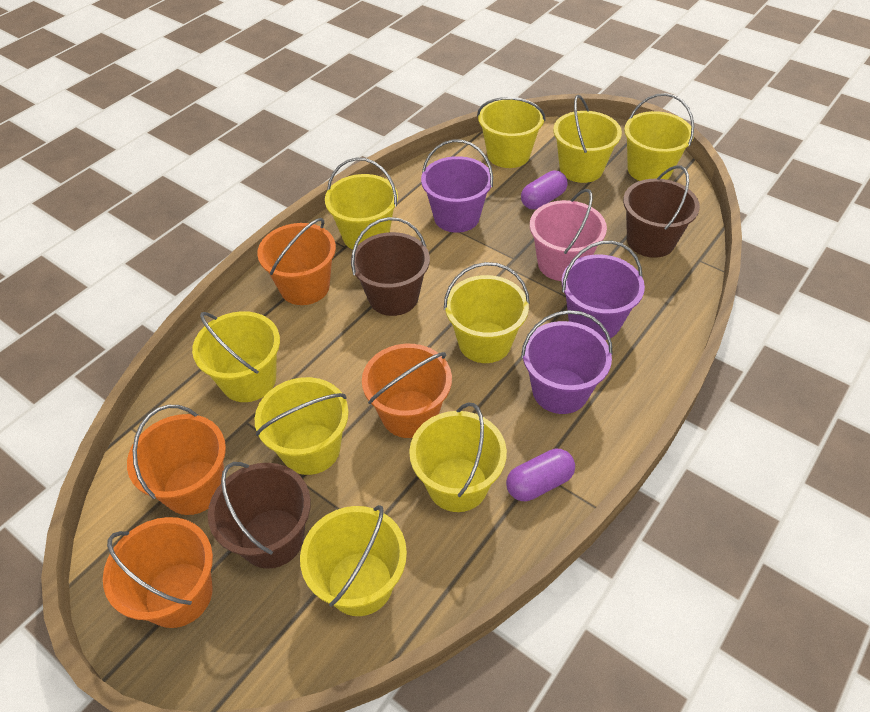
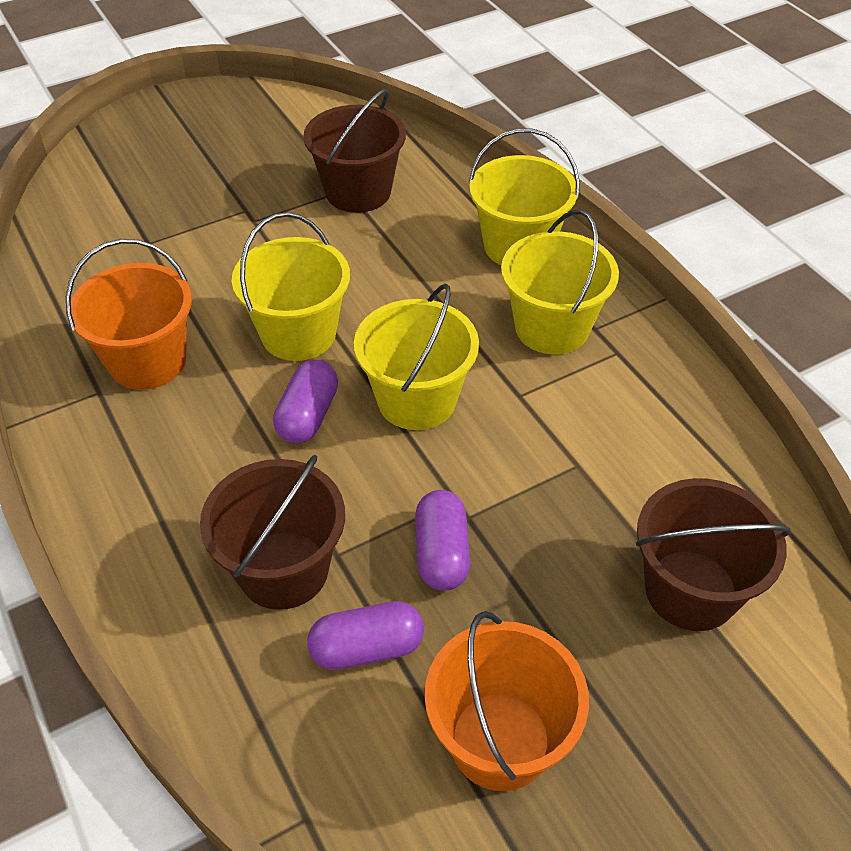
orange bucket: 4 -> 2
pink bucket: 1 -> 0
purple bucket: 3 -> 0
purple capsule: 2 -> 3
yellow bucket: 9 -> 4

